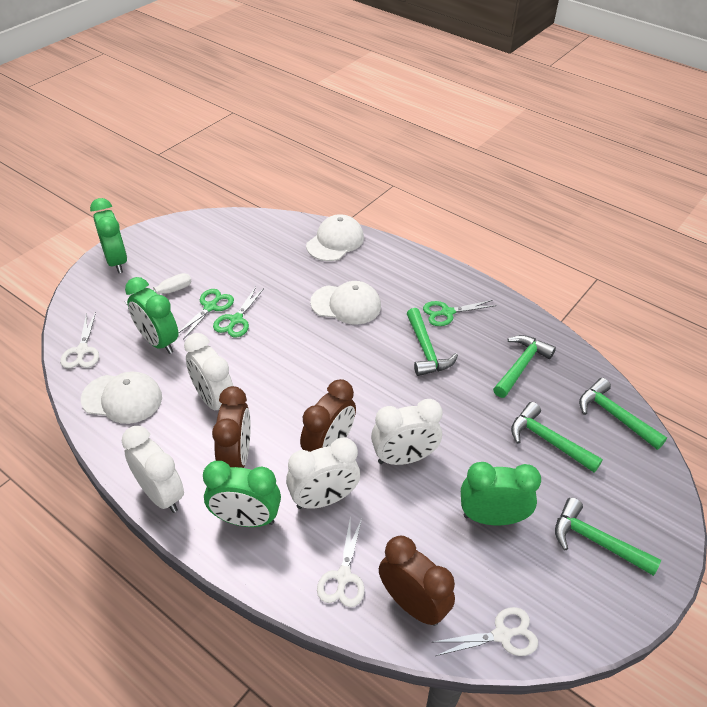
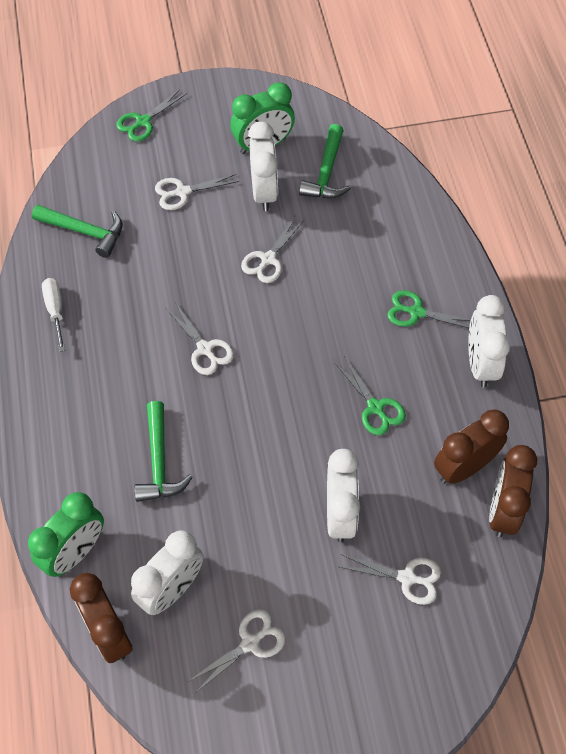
green clock: 4 -> 2
green hammer: 5 -> 3
white cap: 3 -> 0
white scissors: 3 -> 5

